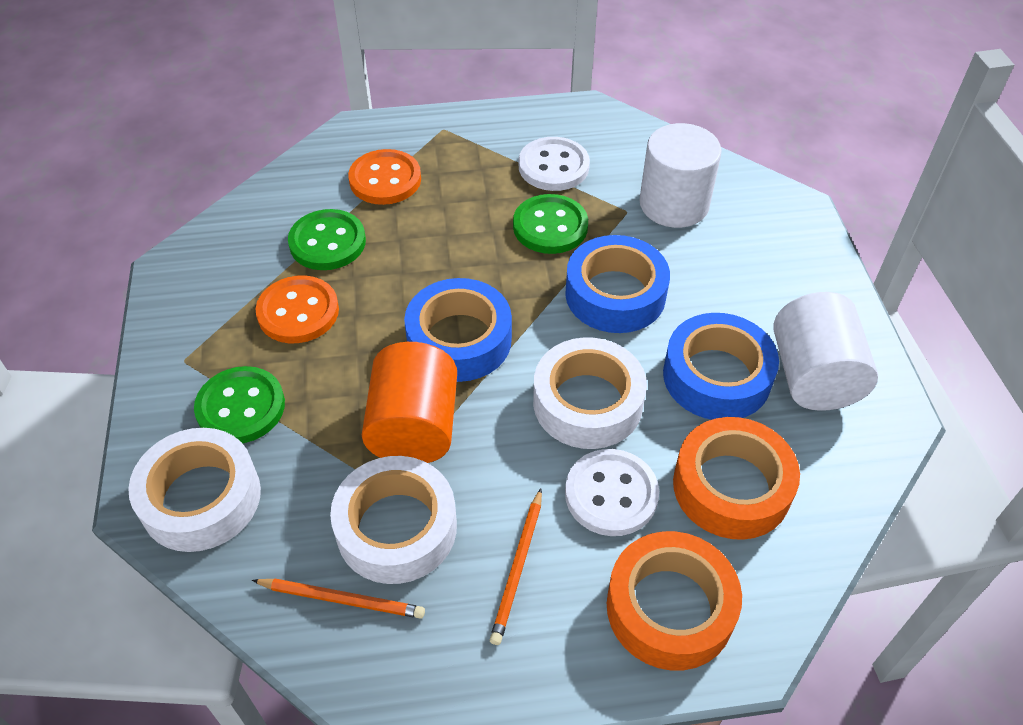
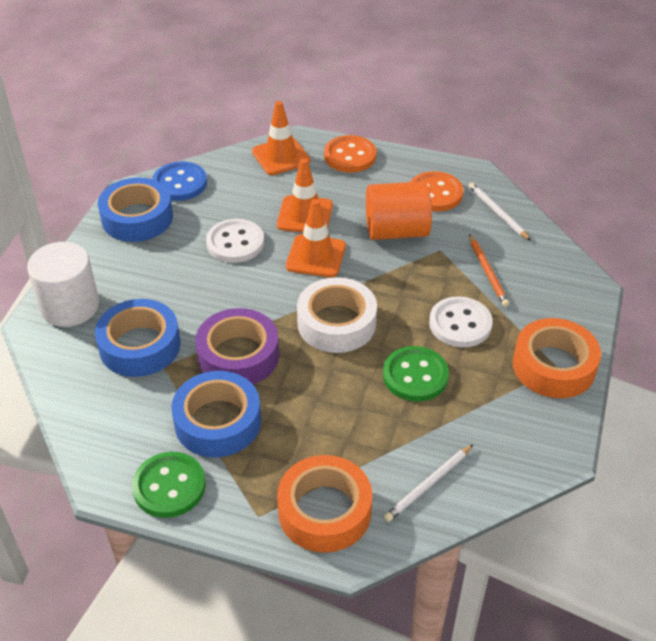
blue button: 0 -> 1
green button: 3 -> 2
orange pencil: 2 -> 1
orange traffic cone: 0 -> 3
purple tape: 0 -> 1
white cylinder: 2 -> 1
white pencil: 0 -> 2
white tape: 3 -> 1

